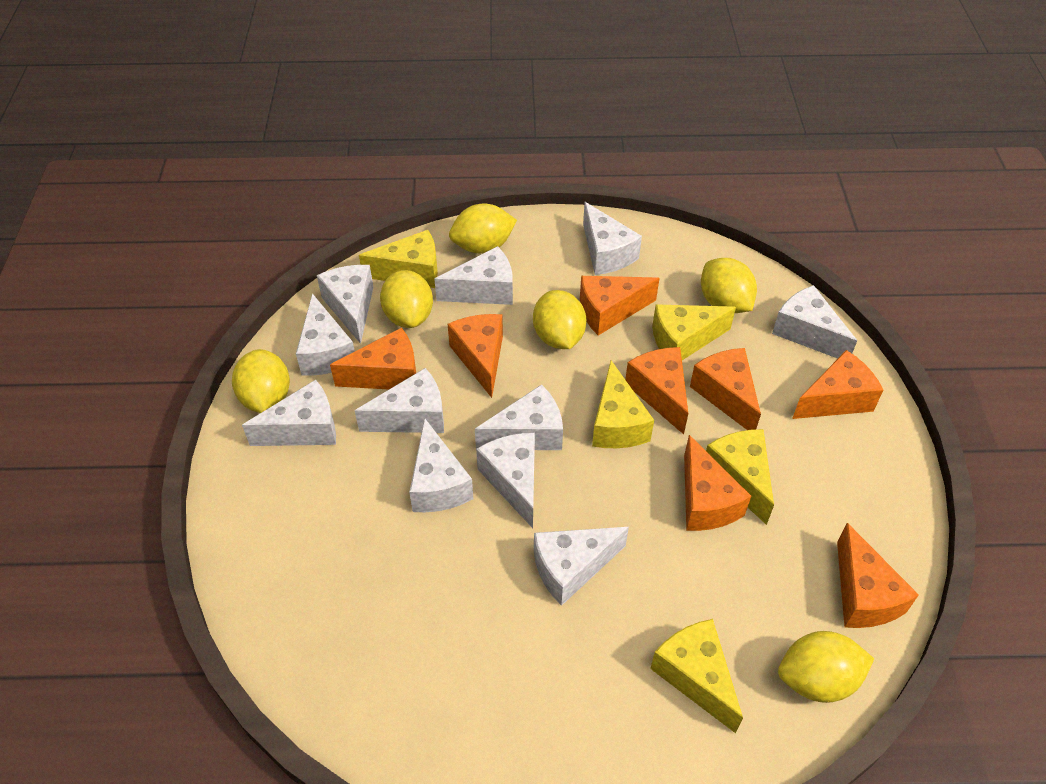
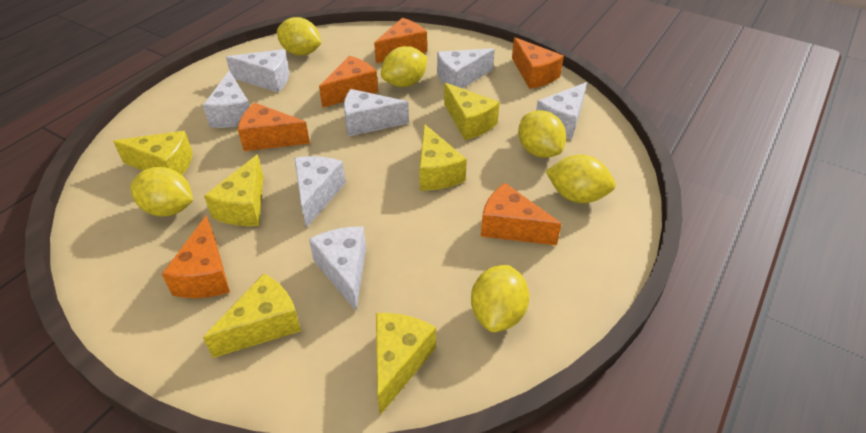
orange cheese: 8 -> 6
white cheese: 11 -> 7
yellow cheese: 5 -> 6

